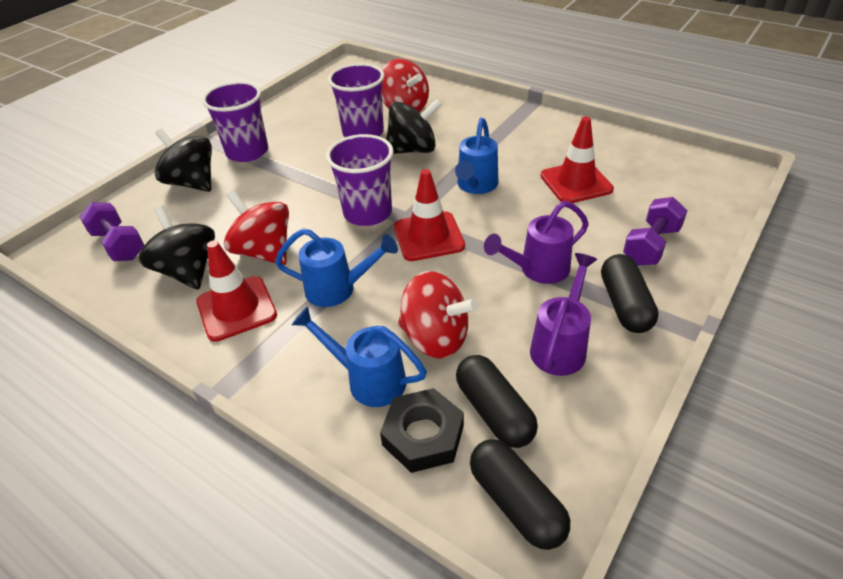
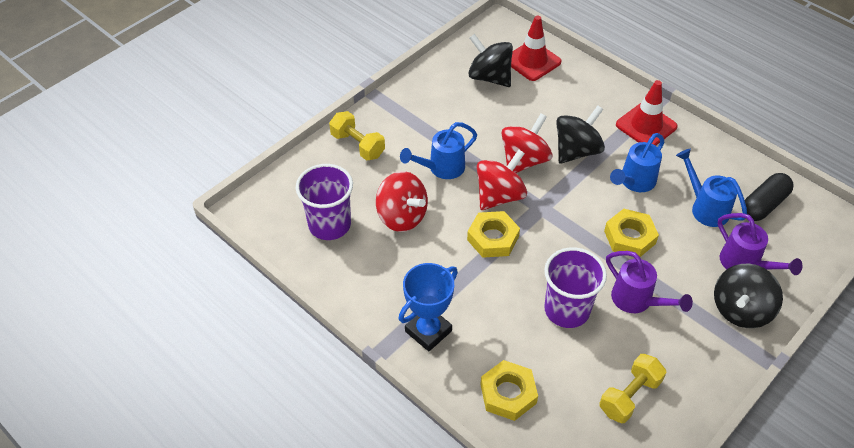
black capsule: 3 -> 1
black nut: 1 -> 0
blue trophy: 0 -> 1
purple cup: 3 -> 2
purple dumbbell: 2 -> 0
red traffic cone: 3 -> 2
yellow dumbbell: 0 -> 2
yellow nut: 0 -> 3

